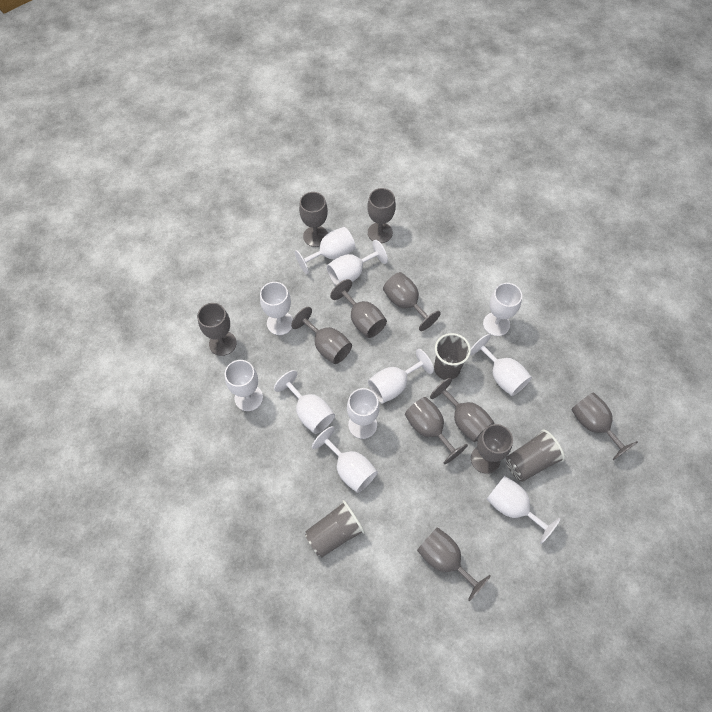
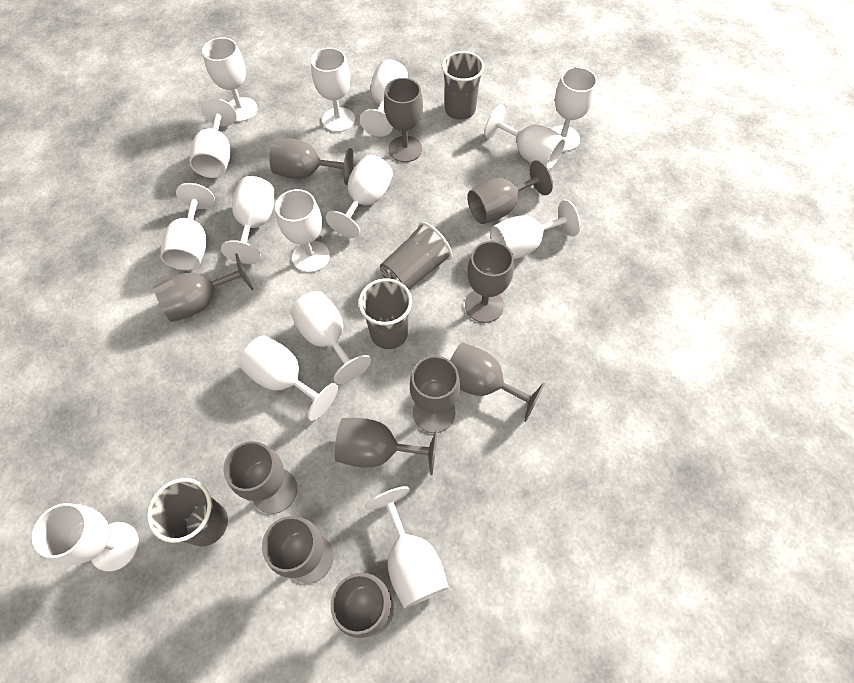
grey cup: 3 -> 4
white goblet: 11 -> 15

